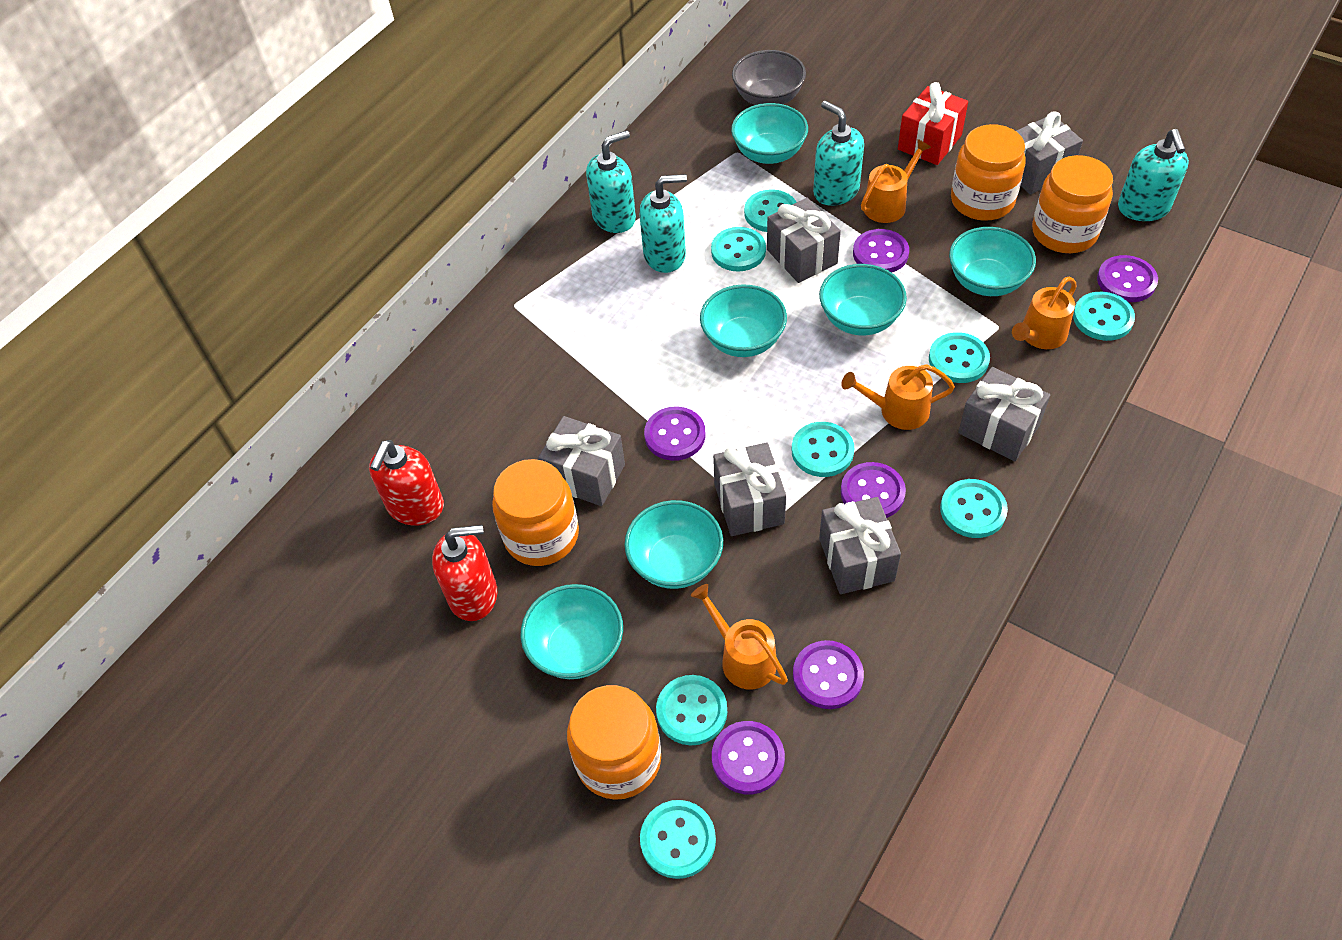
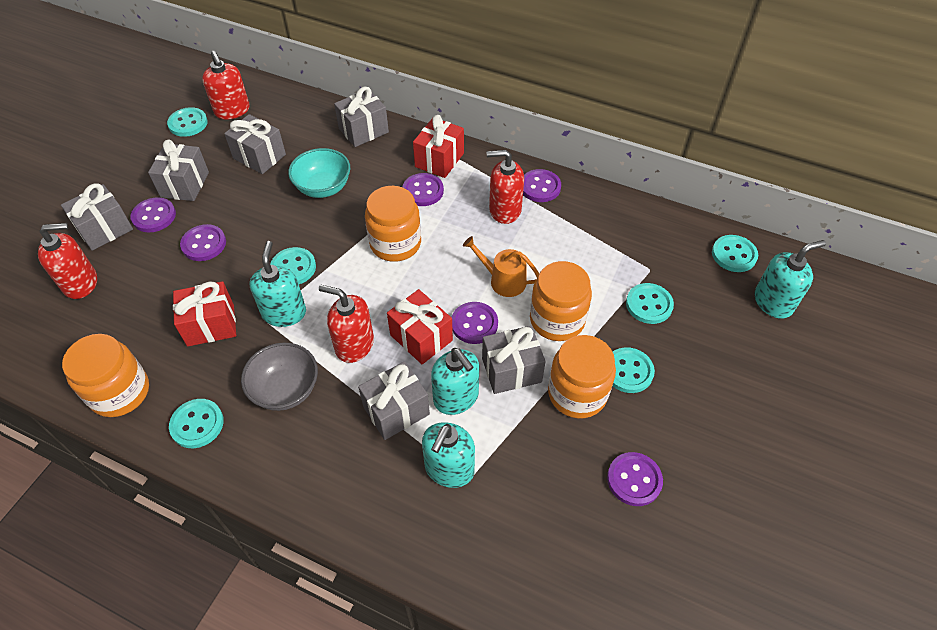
orange watering can: 4 -> 1
red gift: 1 -> 3
red soap dispenser: 2 -> 4
turquoise bowl: 6 -> 1
turquoise button: 8 -> 6

